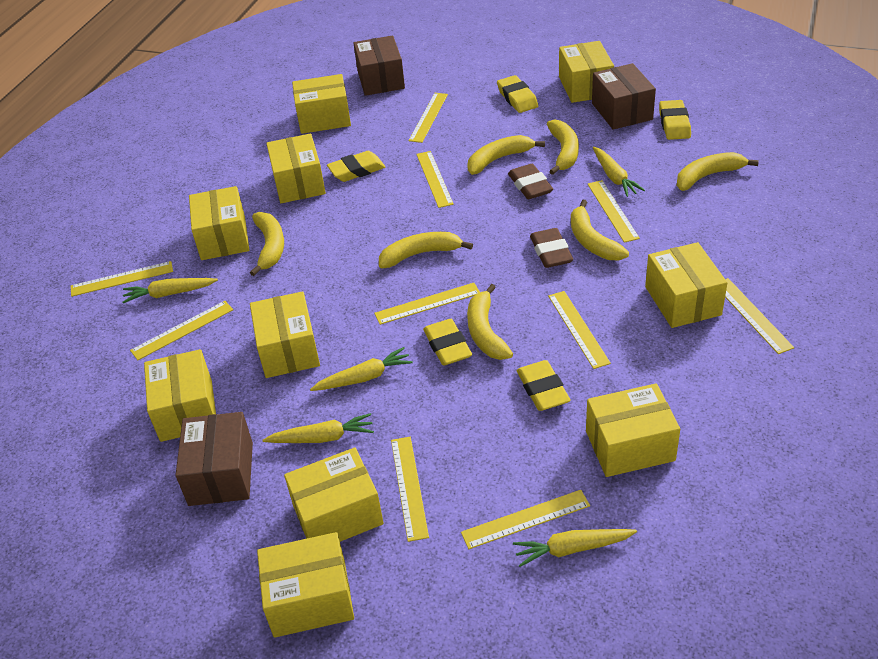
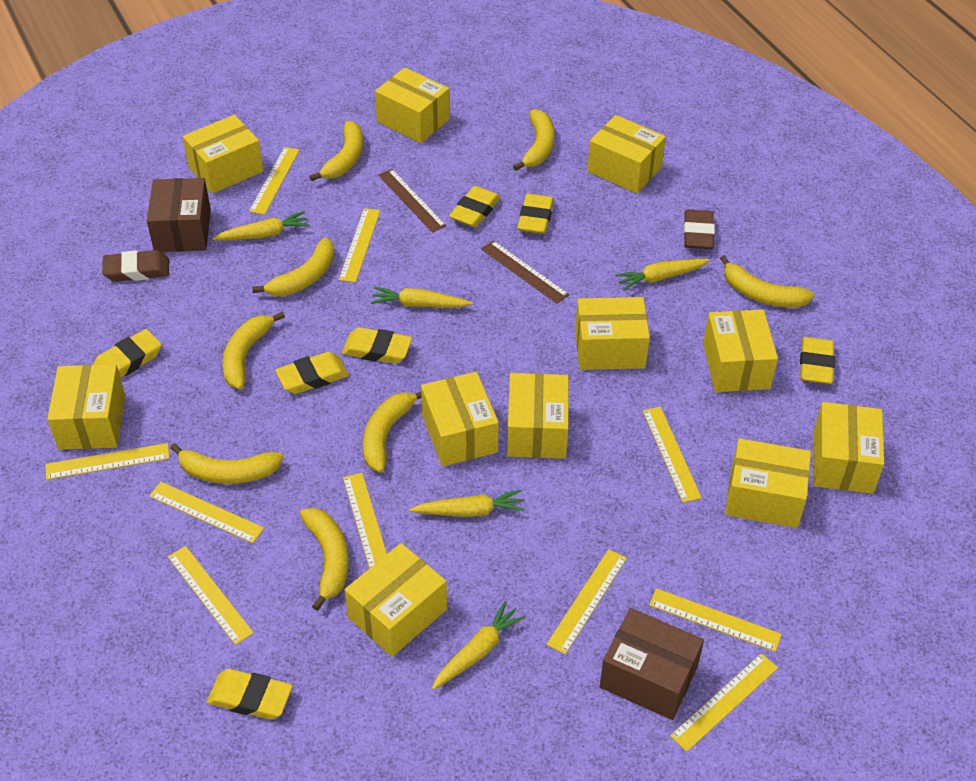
brown box: 3 -> 2
brown ruler: 0 -> 2
yellow banana: 7 -> 8
yellow box: 10 -> 11
yellow eraser: 5 -> 7

